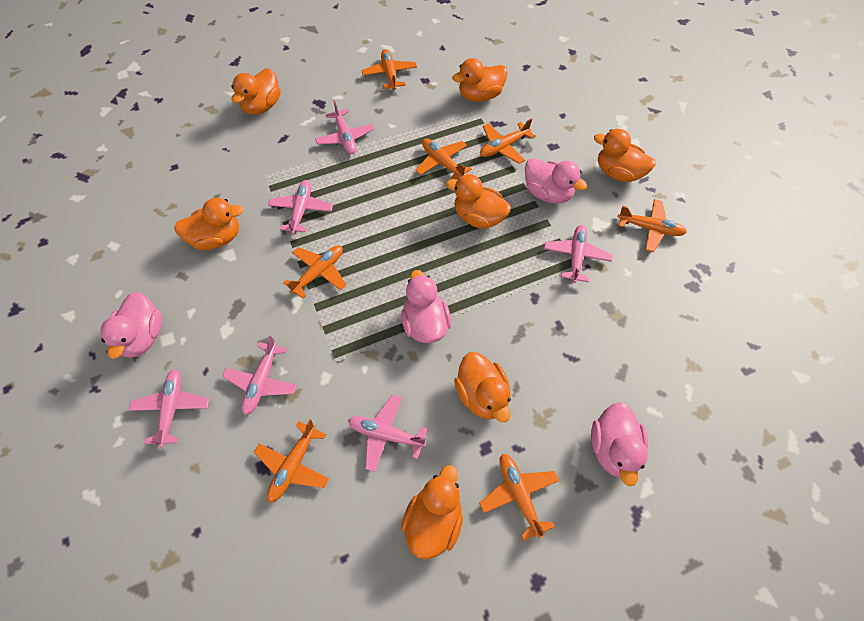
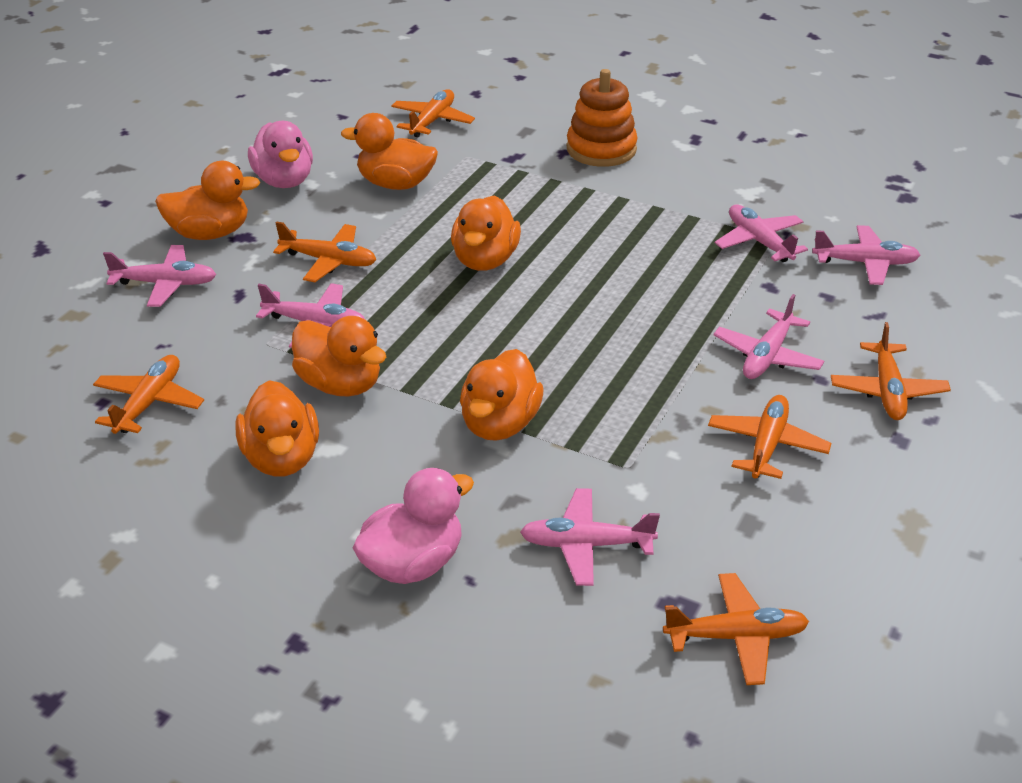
orange duck: 7 -> 6
orange plane: 7 -> 6
orange stacking toy: 0 -> 1
pink duck: 4 -> 2

